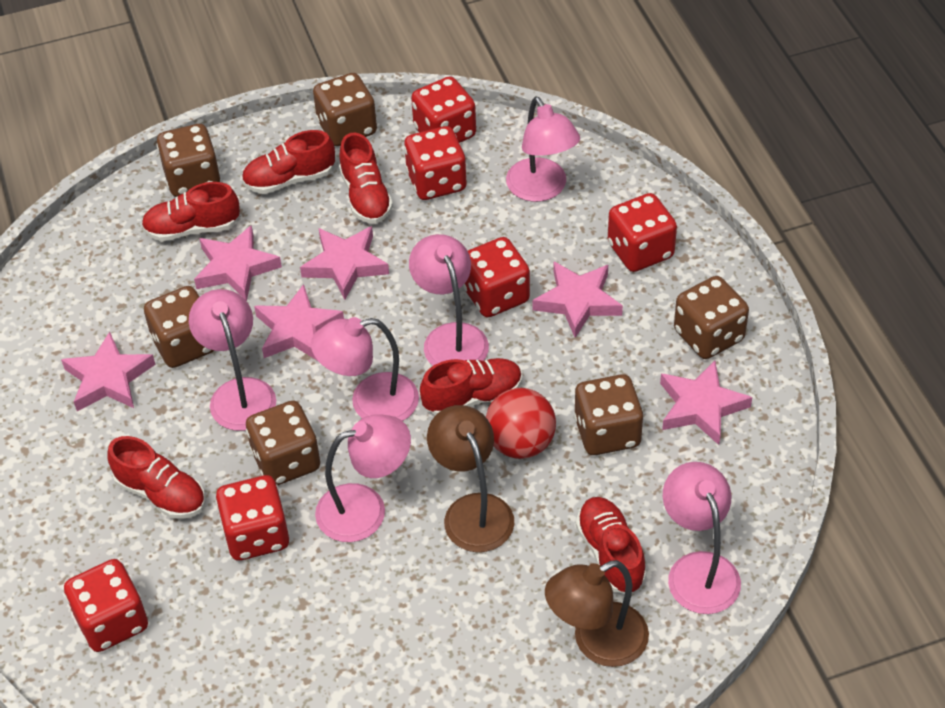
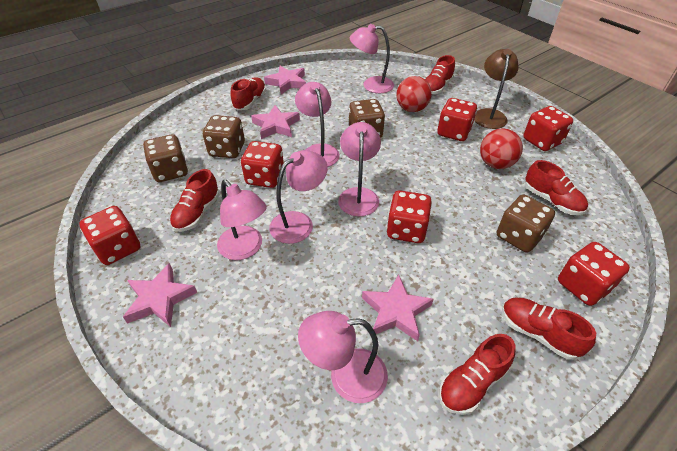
brown dice: 6 -> 4
brown lamp: 2 -> 1
pink star: 6 -> 4
red ball: 1 -> 2

